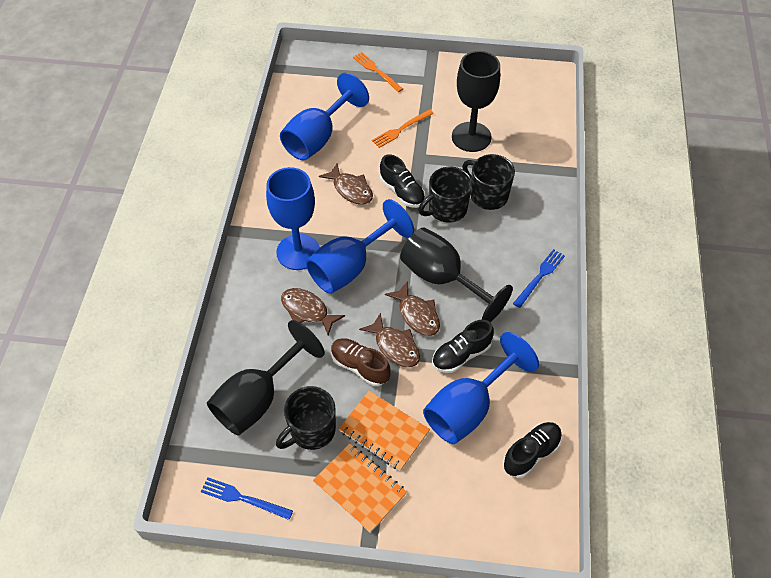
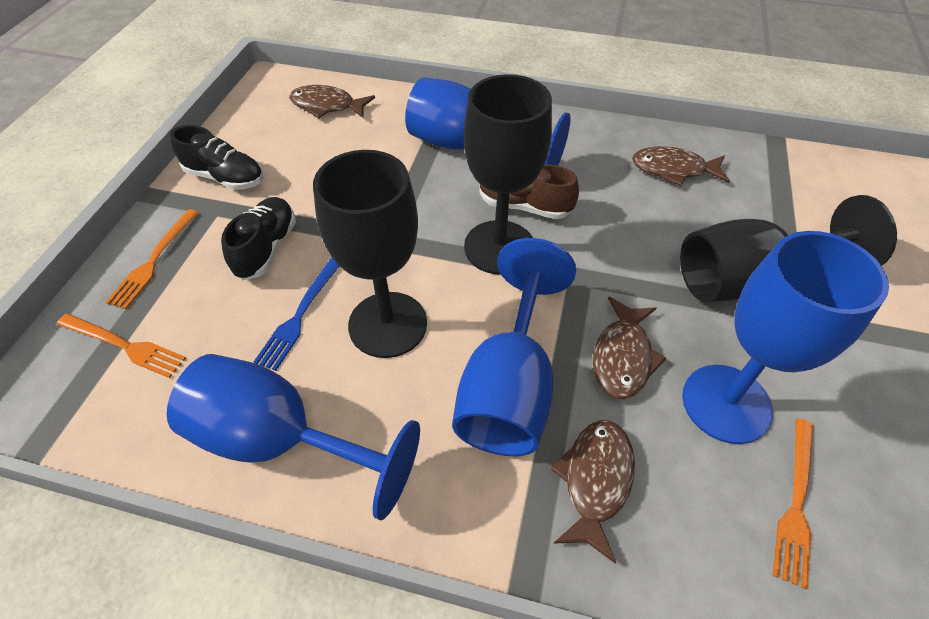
black mug: 3 -> 0
black shoe: 3 -> 2
blue fork: 2 -> 1
orange fork: 2 -> 3
orange notebook: 2 -> 0

